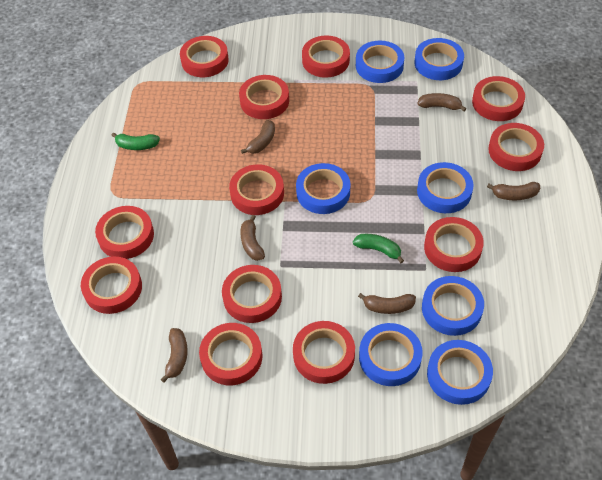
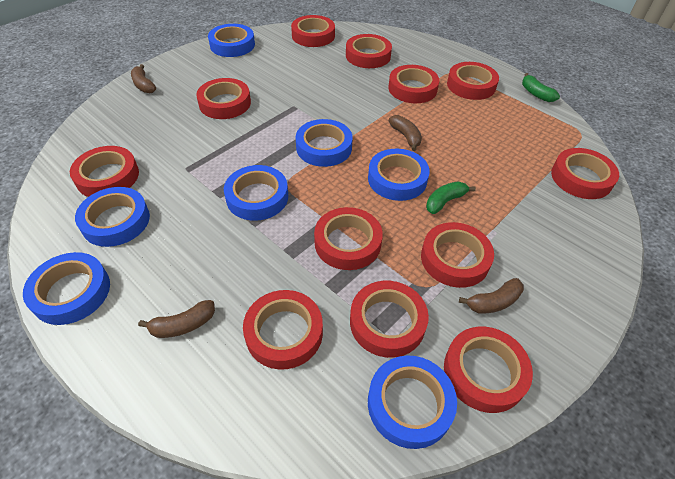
brown banana: 6 -> 4

